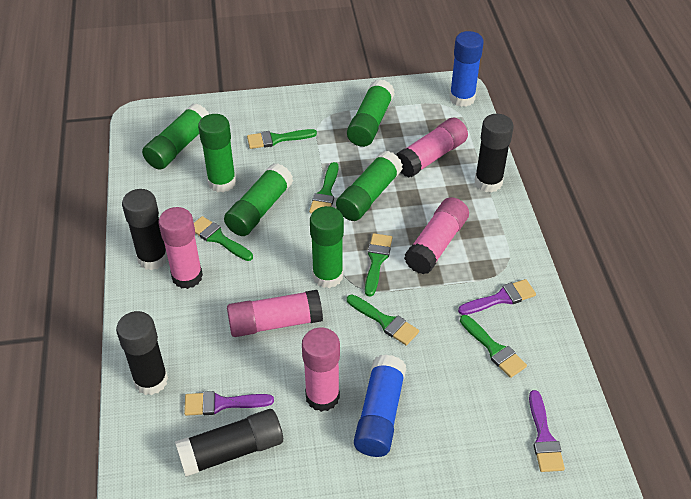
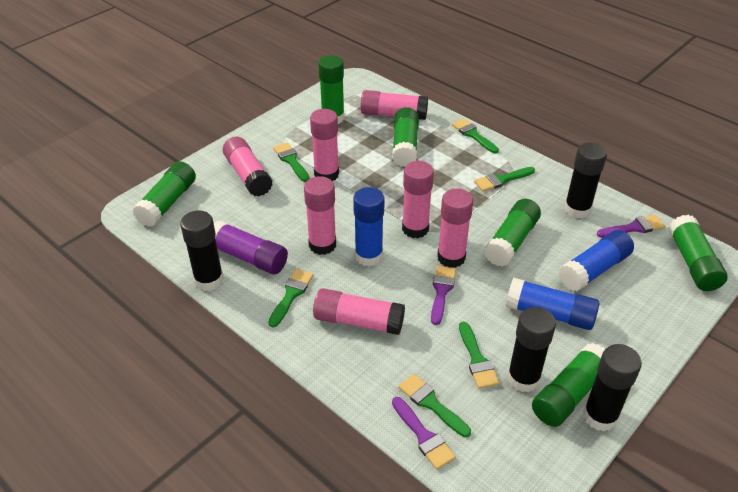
blue glue stick: 2 -> 3
pink glue stick: 5 -> 7
purple glue stick: 0 -> 1

